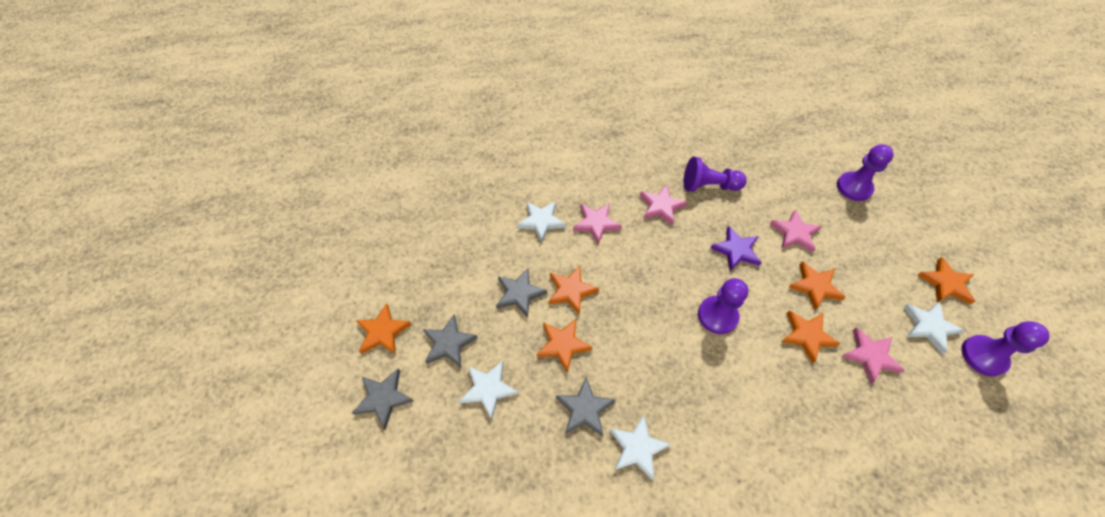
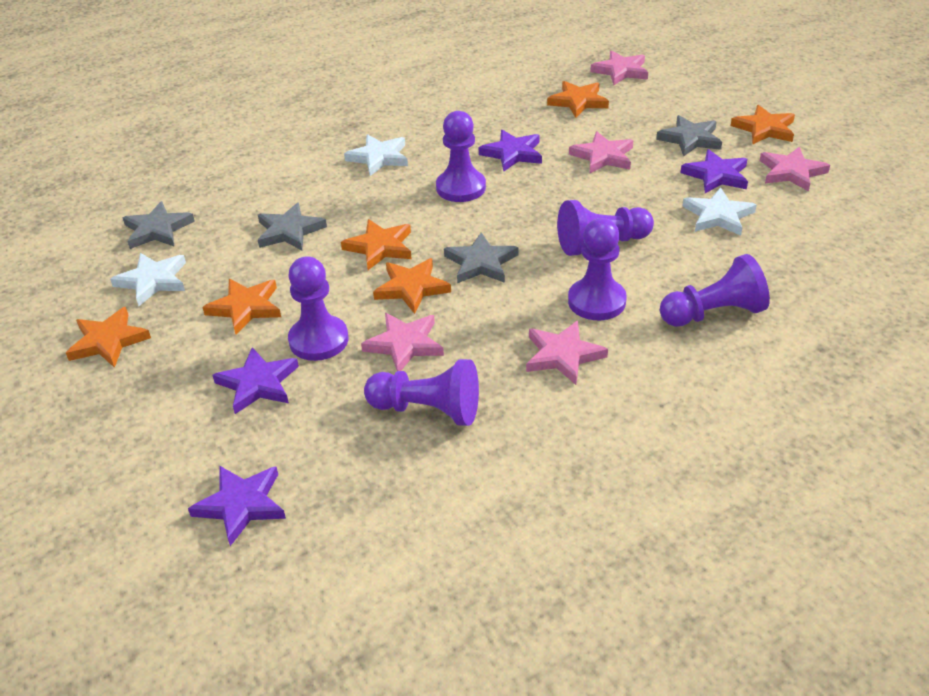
pink star: 4 -> 5
purple pawn: 4 -> 6
purple star: 1 -> 4
white star: 4 -> 3

